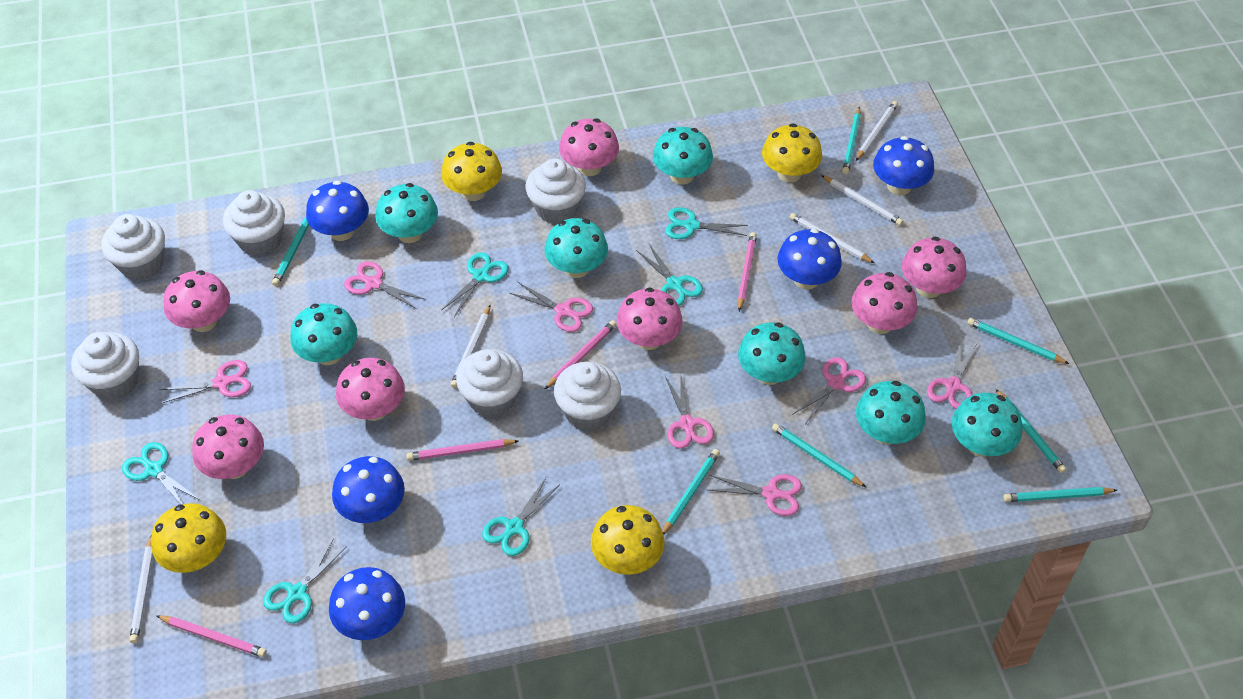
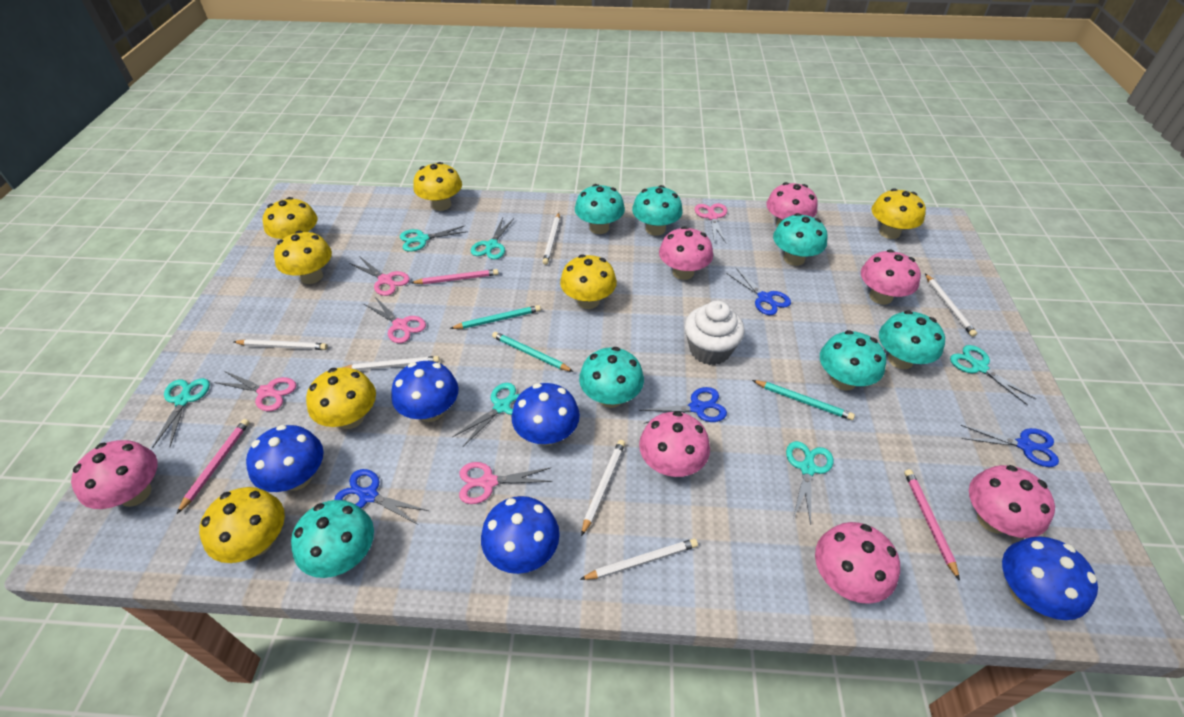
blue scissors: 0 -> 4
pink pencil: 4 -> 3
pink scissors: 7 -> 5
turquoise pencil: 7 -> 3
white cupcake: 6 -> 1
white pencil: 5 -> 6
yellow mushroom: 4 -> 7

